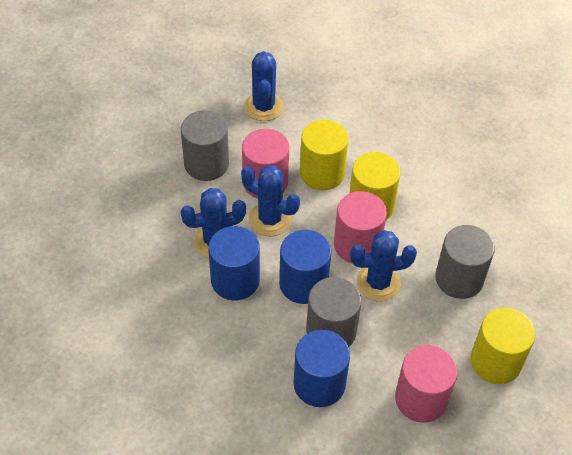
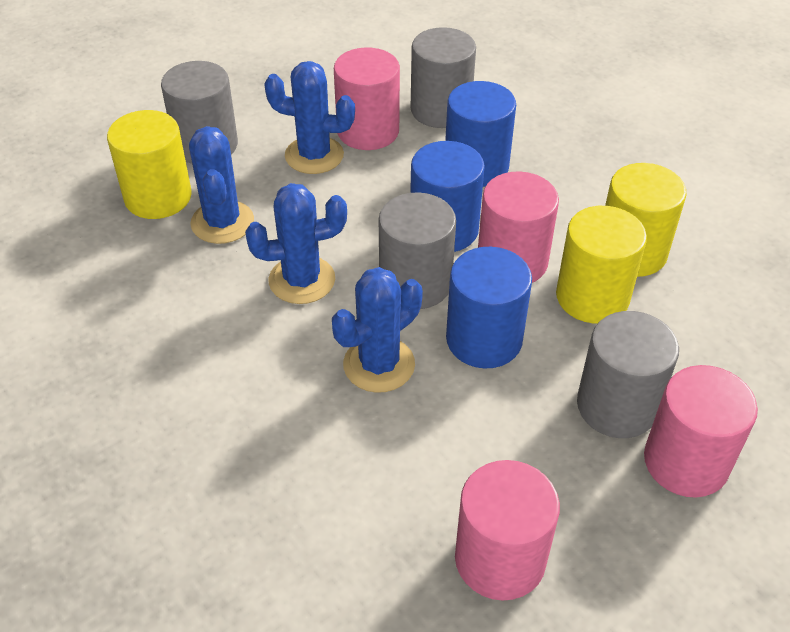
grey cylinder: 3 -> 4
pink cylinder: 3 -> 4

